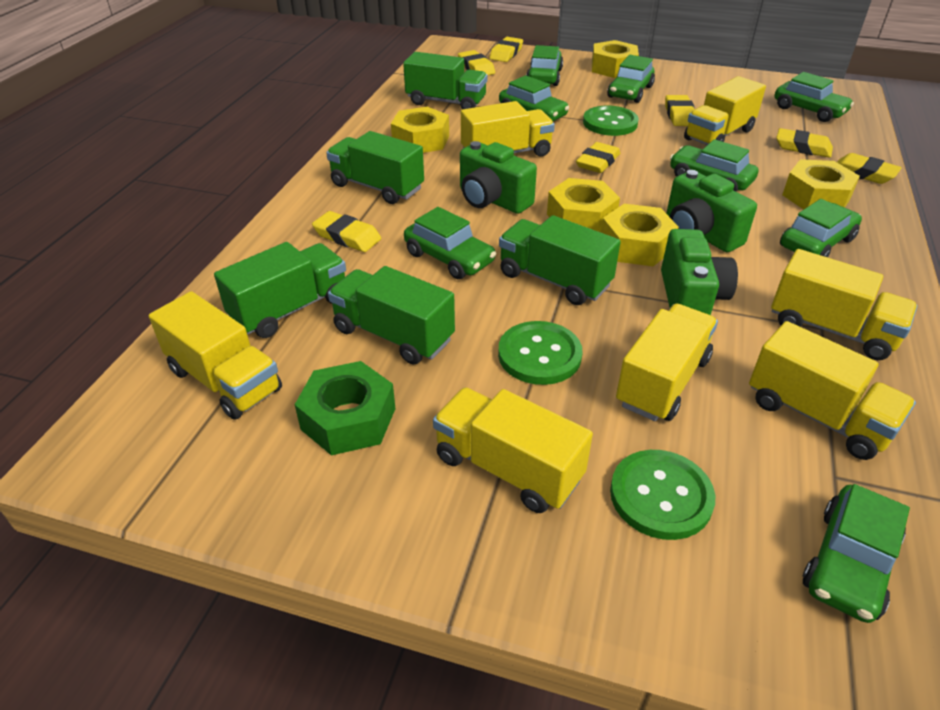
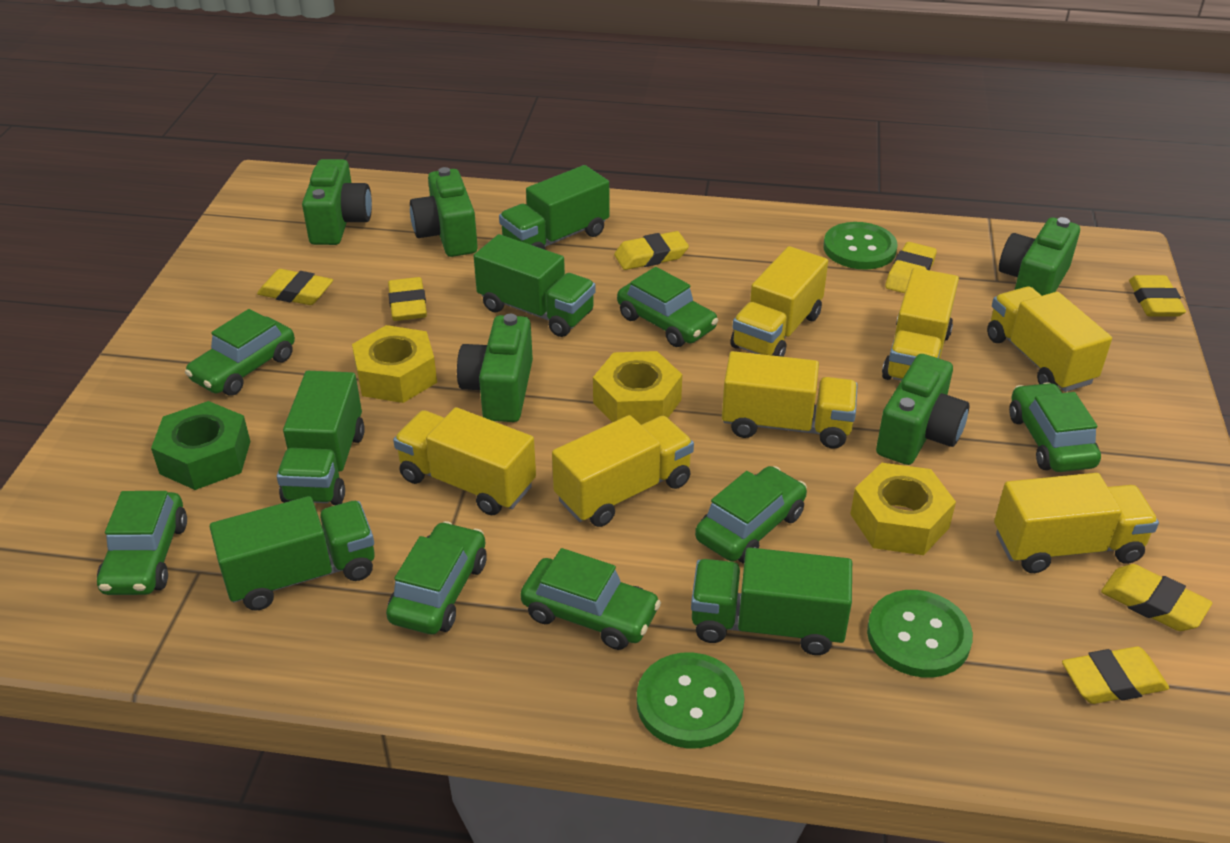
green camera: 3 -> 5
green car: 8 -> 7
yellow nut: 5 -> 3

